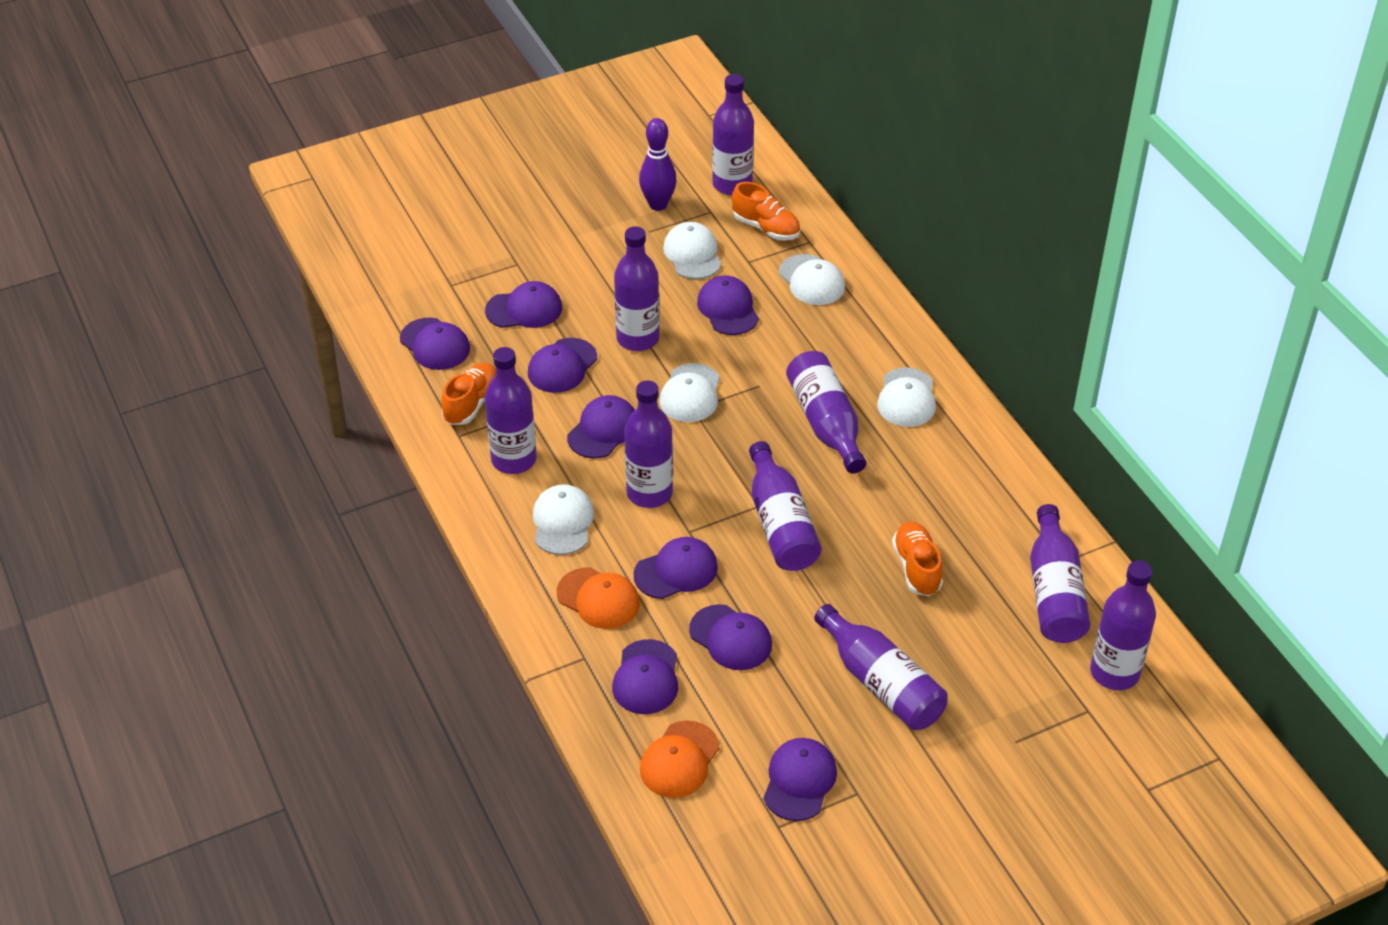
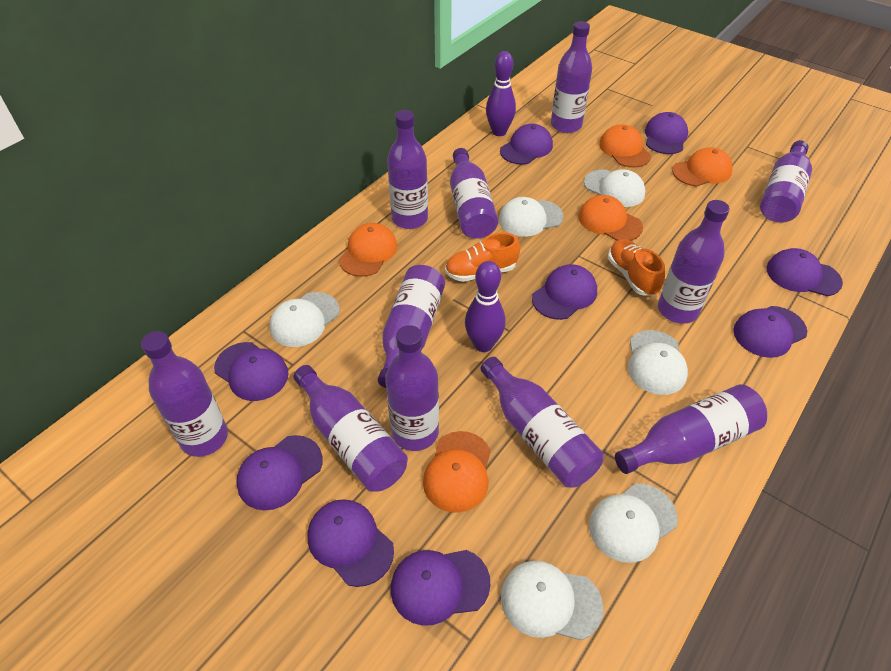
orange cap: 2 -> 5
orange shoe: 3 -> 2
purple bottle: 9 -> 11
purple bowling pin: 1 -> 2
white cap: 5 -> 6

